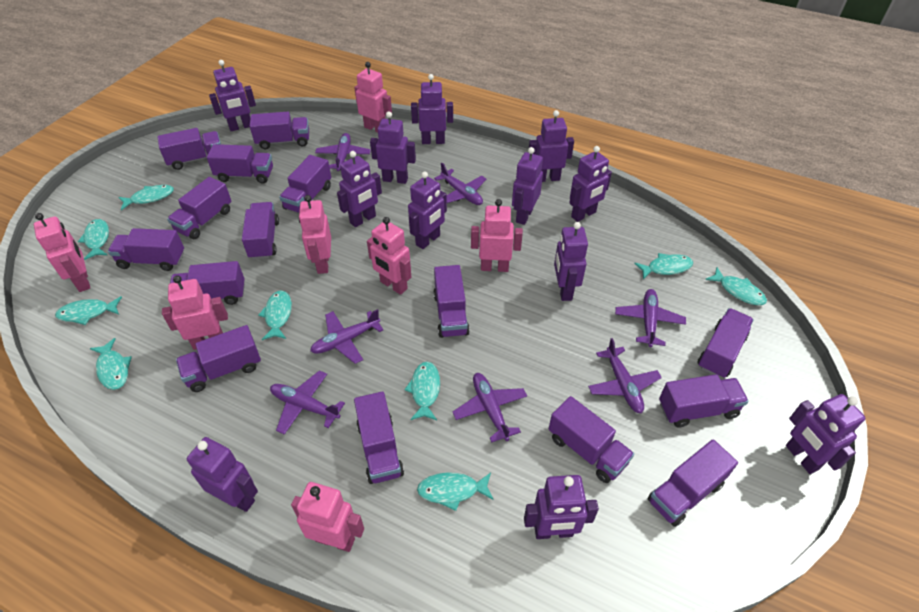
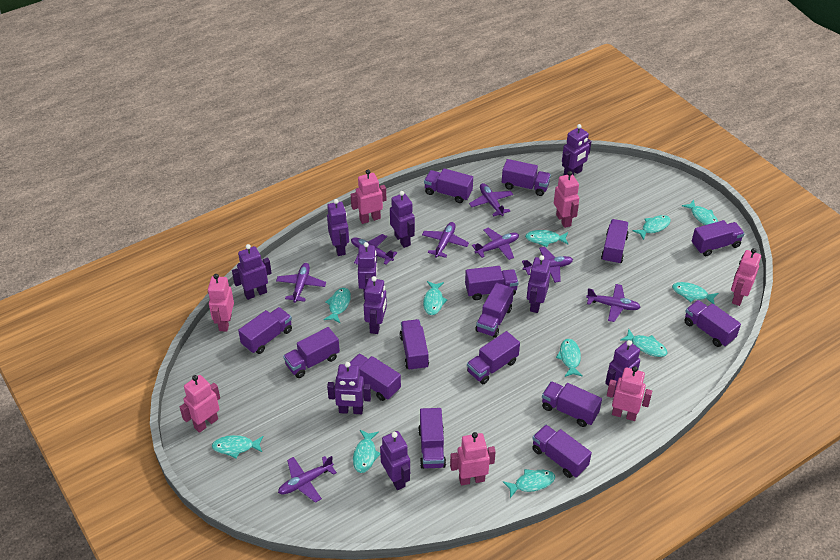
purple plane: 7 -> 8
purple robot: 12 -> 10
turquoise fish: 9 -> 11

